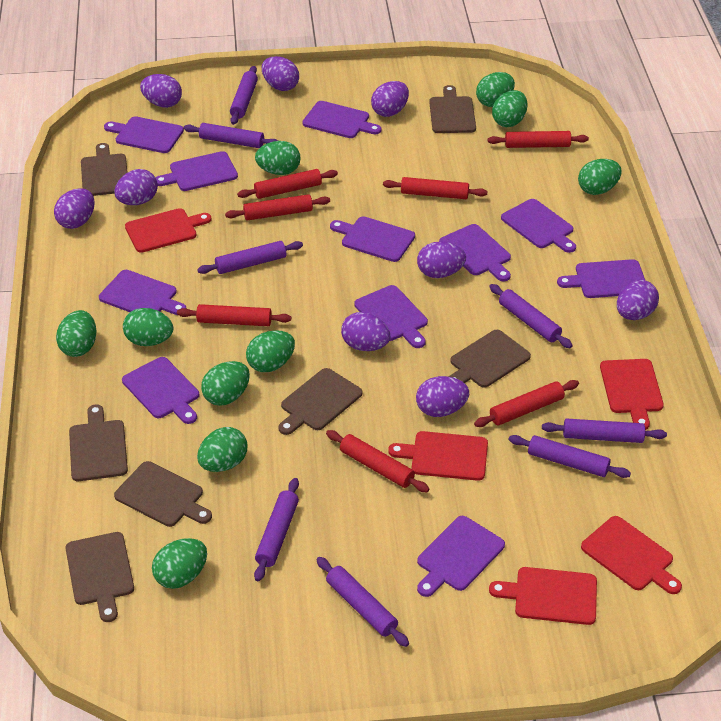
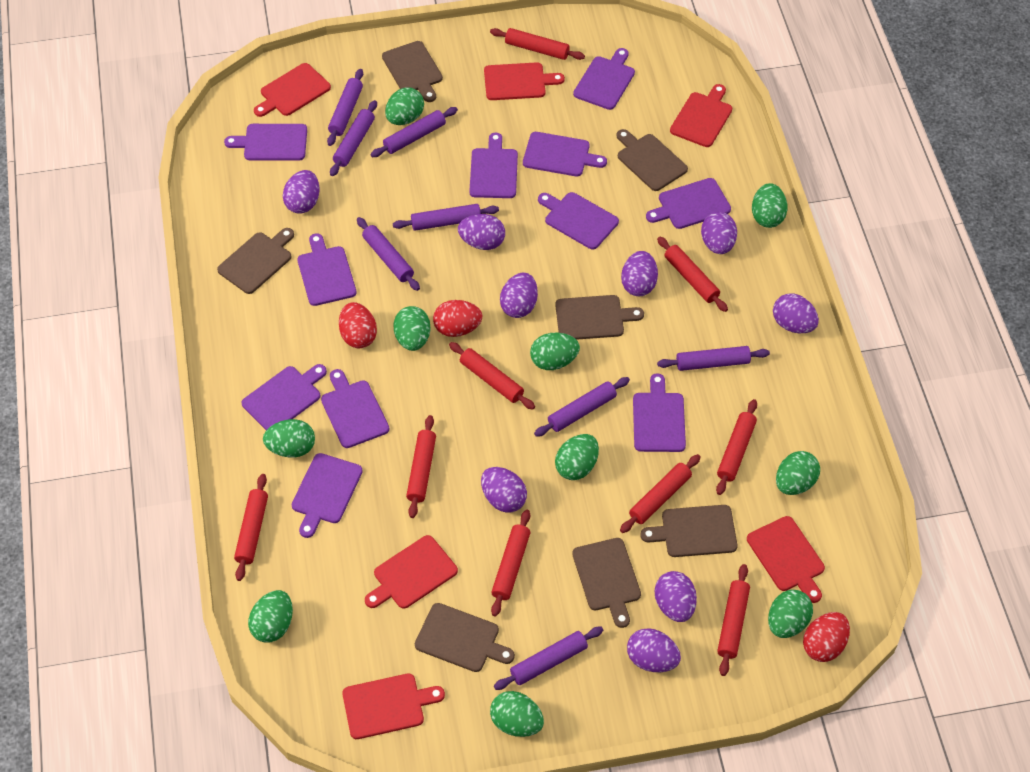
red cutting board: 5 -> 6
red egg: 0 -> 3
red rolling pin: 7 -> 9

